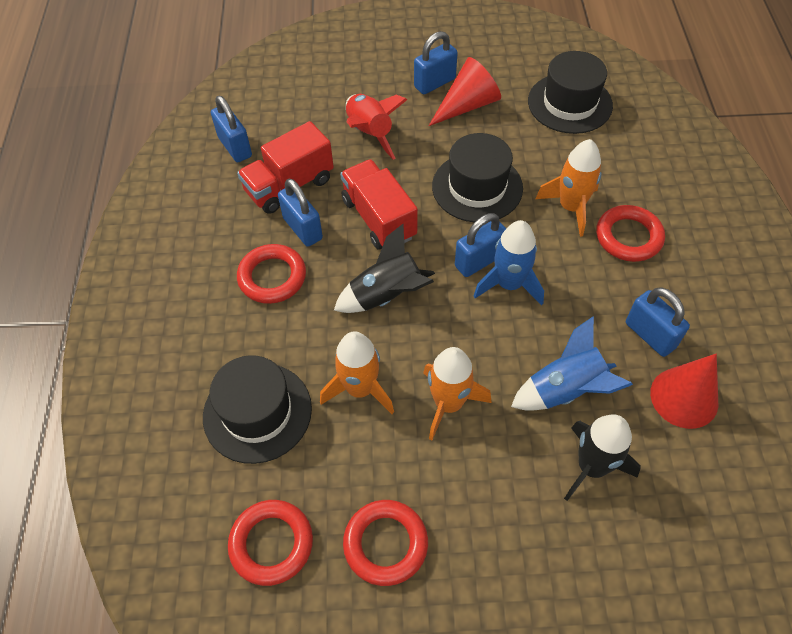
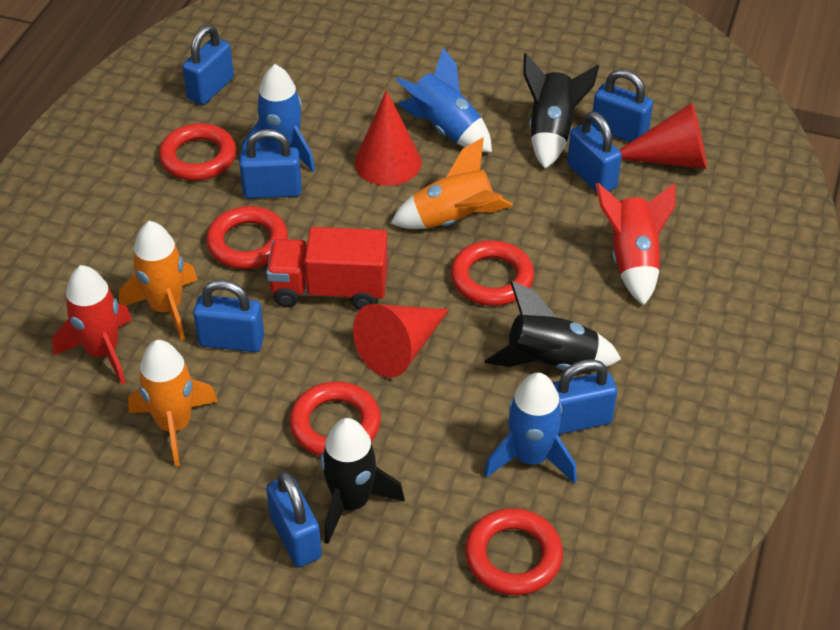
black hat: 3 -> 0
black rocket: 2 -> 3
blue padlock: 5 -> 7
blue rocket: 2 -> 3
red cone: 2 -> 3
red ring: 4 -> 5
red rocket: 1 -> 2
red truck: 2 -> 1

